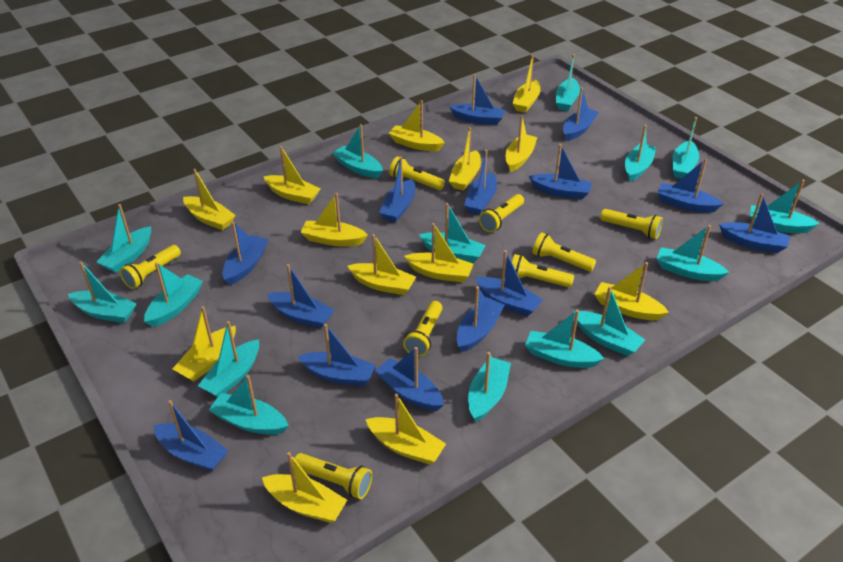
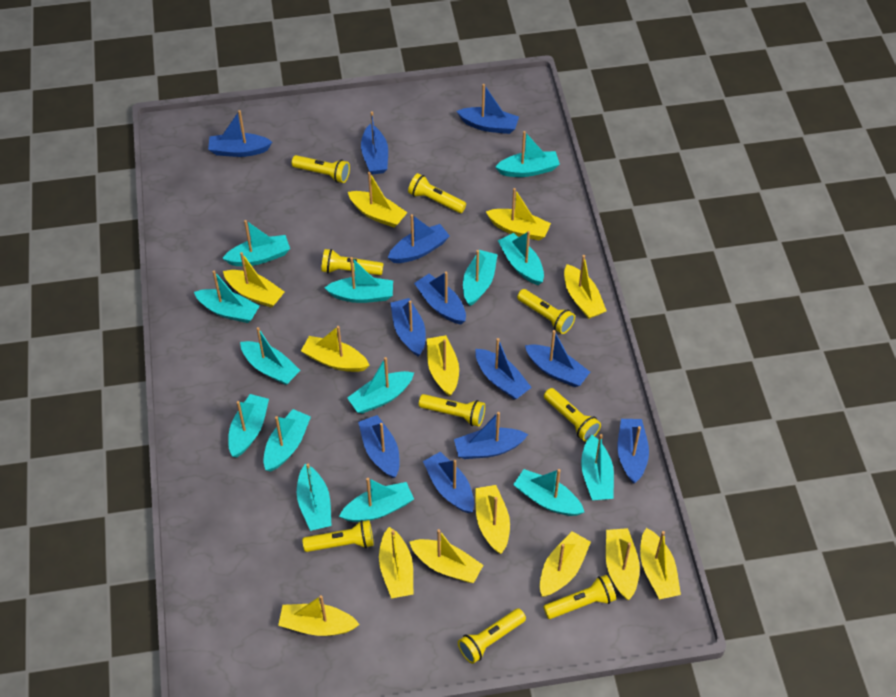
blue boat: 14 -> 12
turquoise boat: 15 -> 14
yellow flashlight: 8 -> 9

